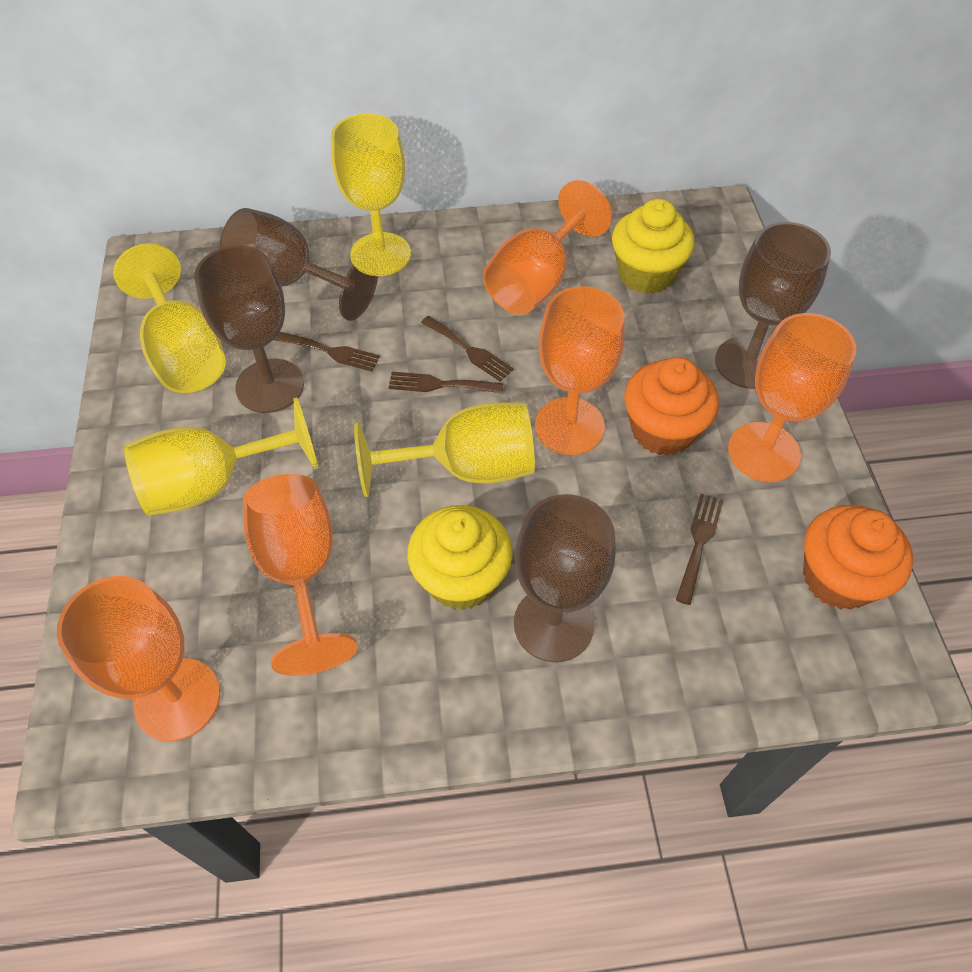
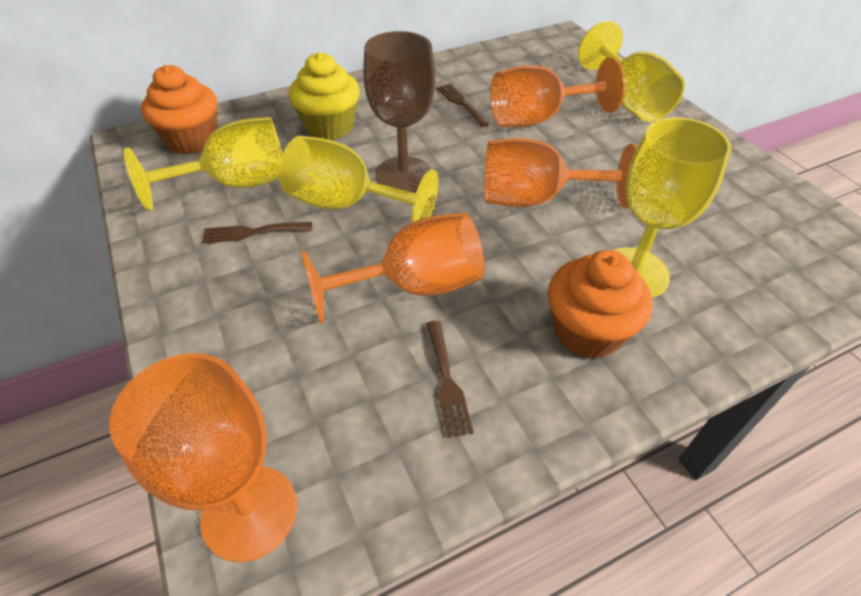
brown fork: 4 -> 3
brown goblet: 4 -> 1
orange goblet: 5 -> 4
yellow cupcake: 2 -> 1

